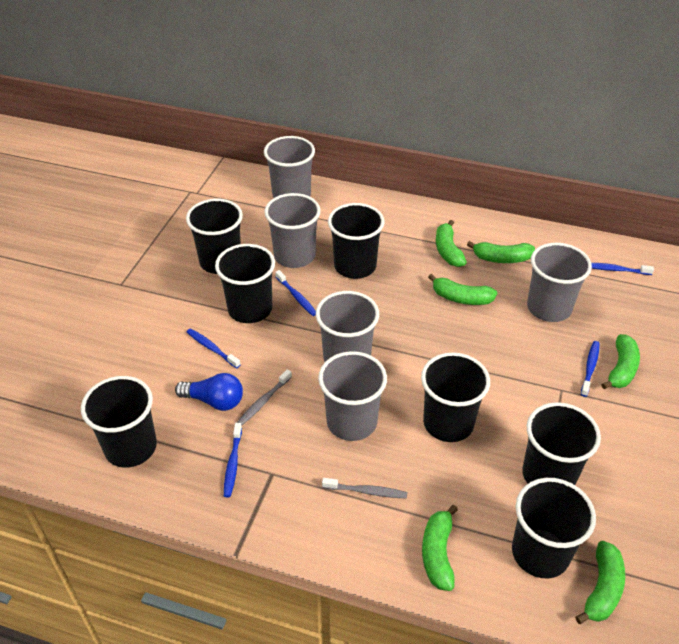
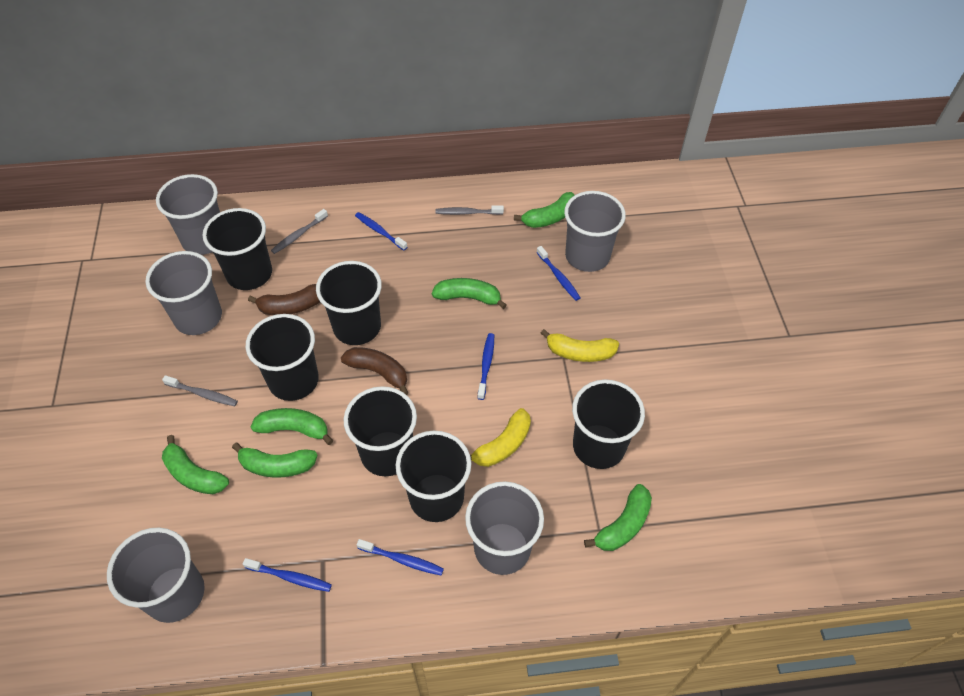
black cup: 7 -> 6
blue light bulb: 1 -> 0
brown banana: 0 -> 2
grey toothbrush: 2 -> 3
yellow banana: 0 -> 2

